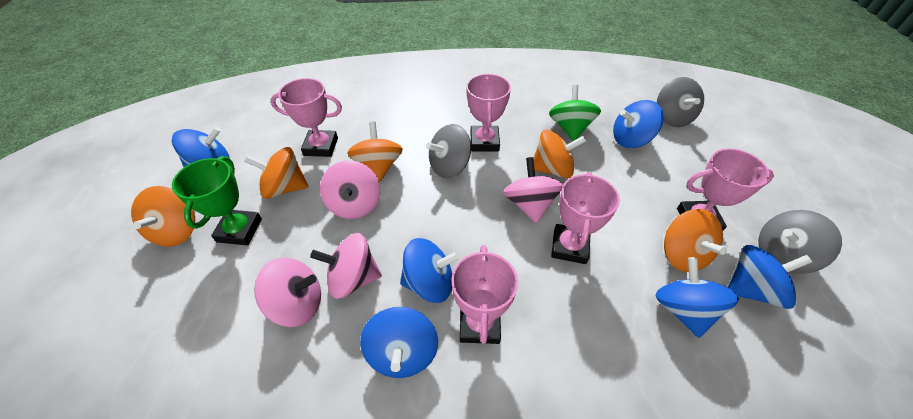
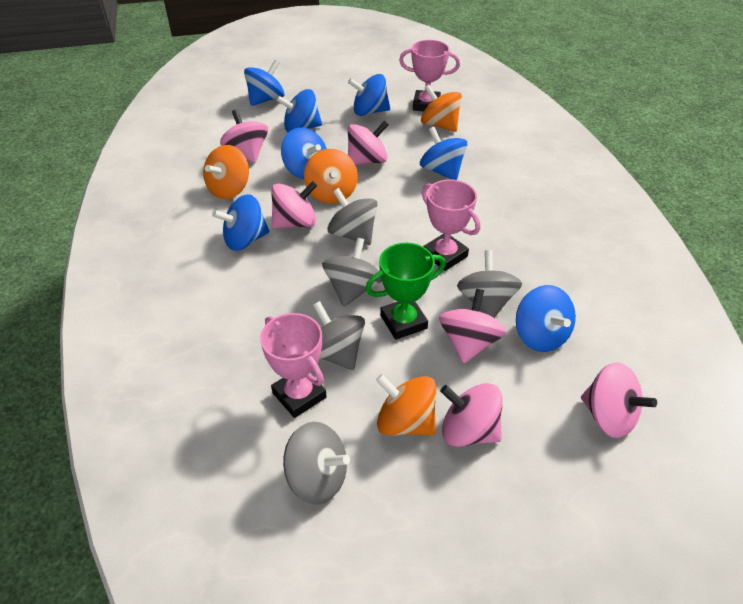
blue spinning top: 6 -> 7
green spinning top: 1 -> 0
grey spinning top: 3 -> 5
orange spinning top: 5 -> 4
pink spinning top: 4 -> 6
pink trophy: 5 -> 3

